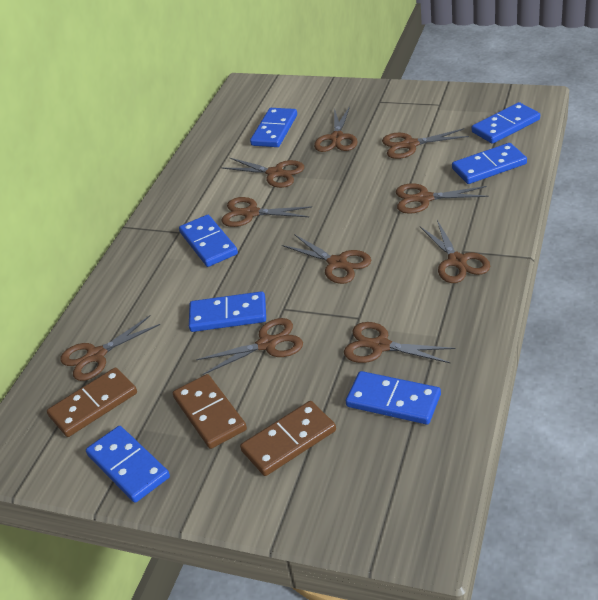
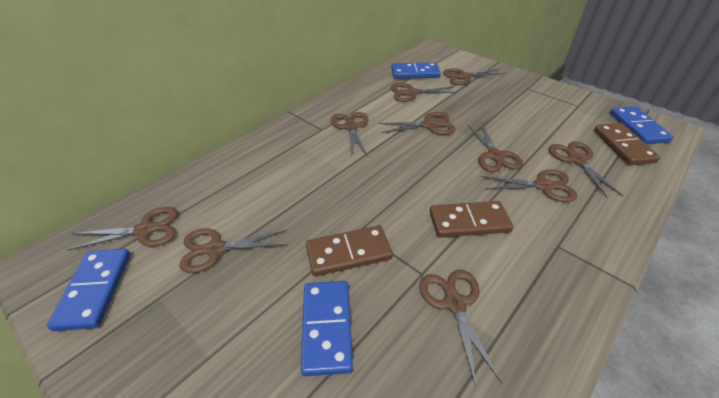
blue domino: 7 -> 4

